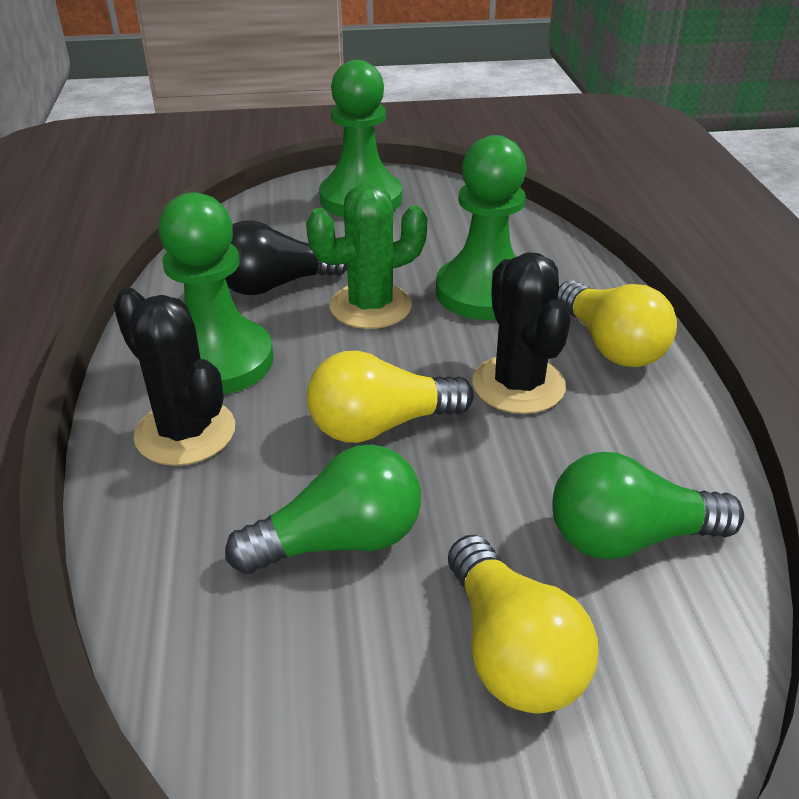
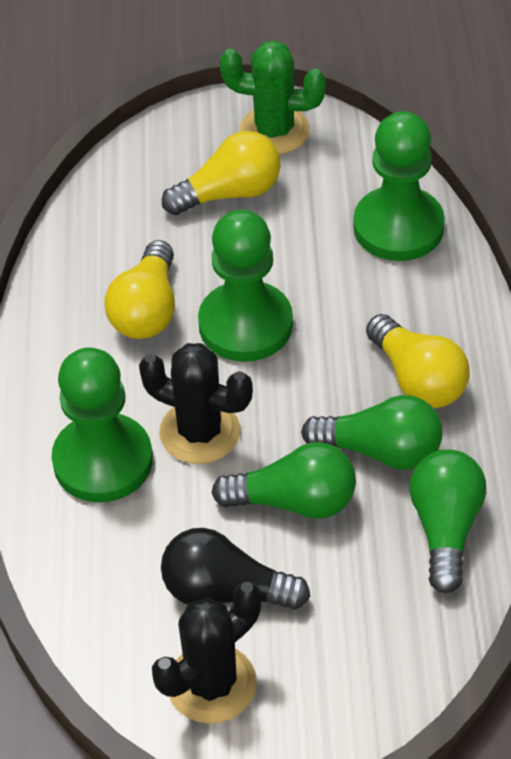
green light bulb: 2 -> 3

